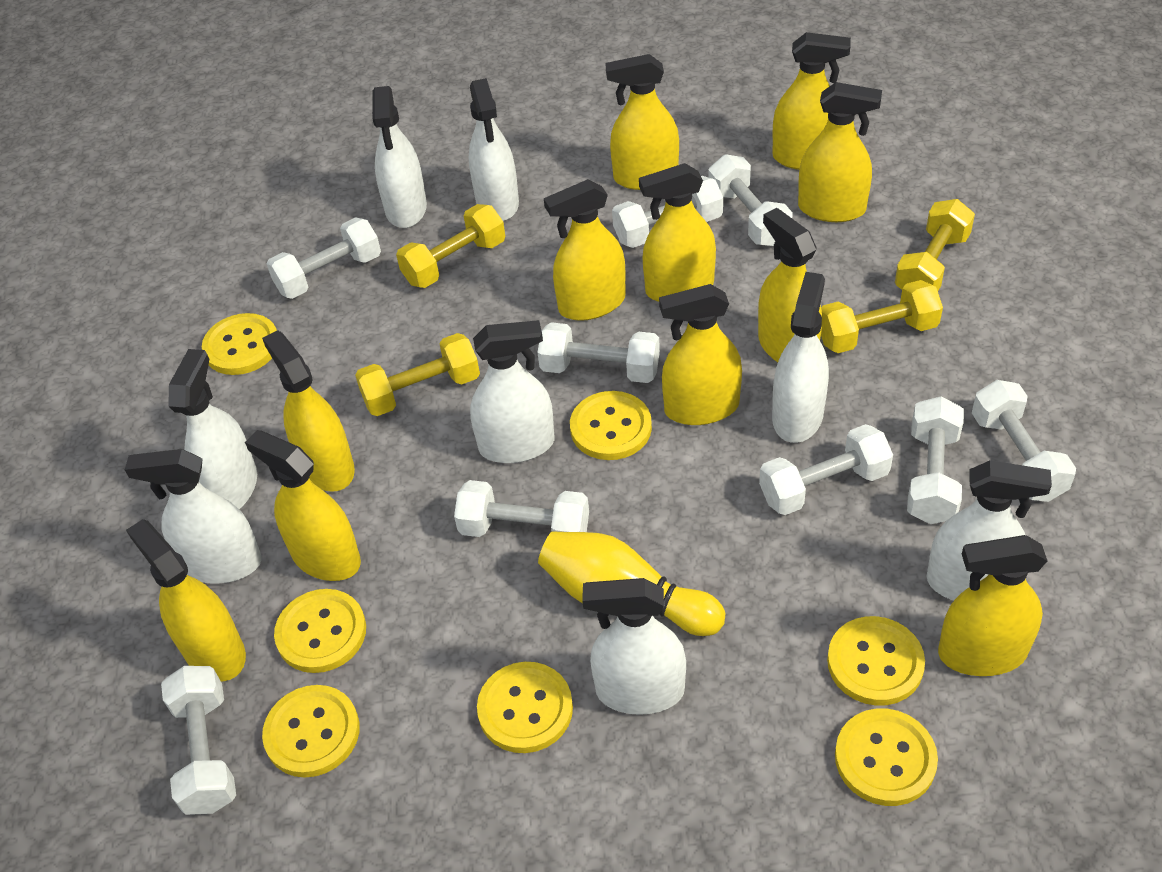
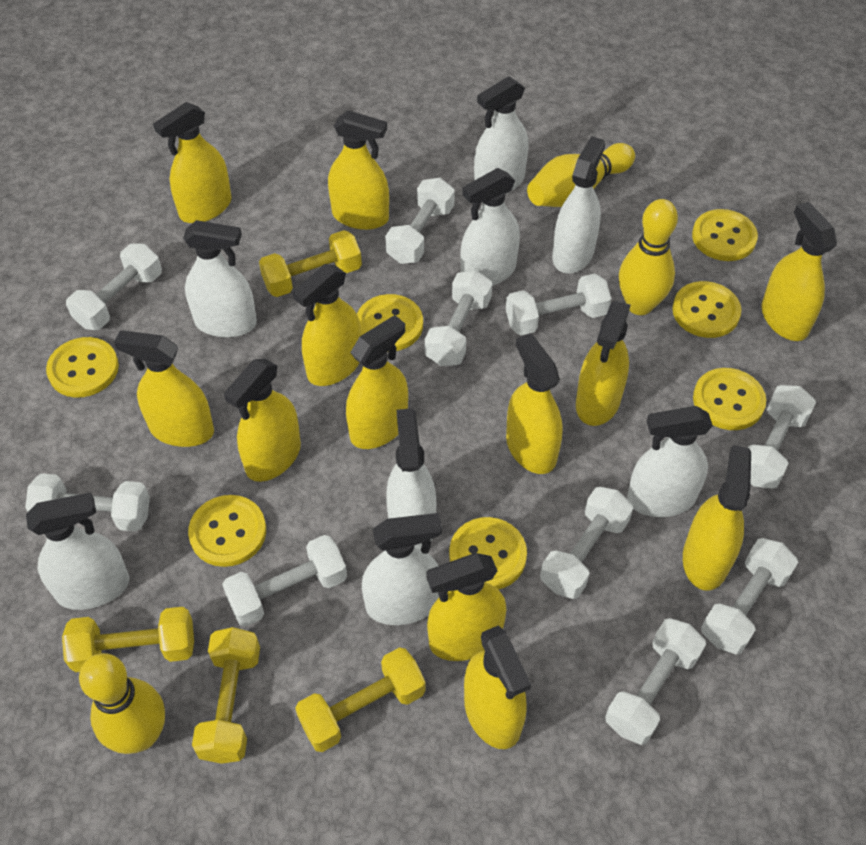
white dumbbell: 9 -> 10
yellow bowling pin: 1 -> 3
yellow spray bottle: 11 -> 12

